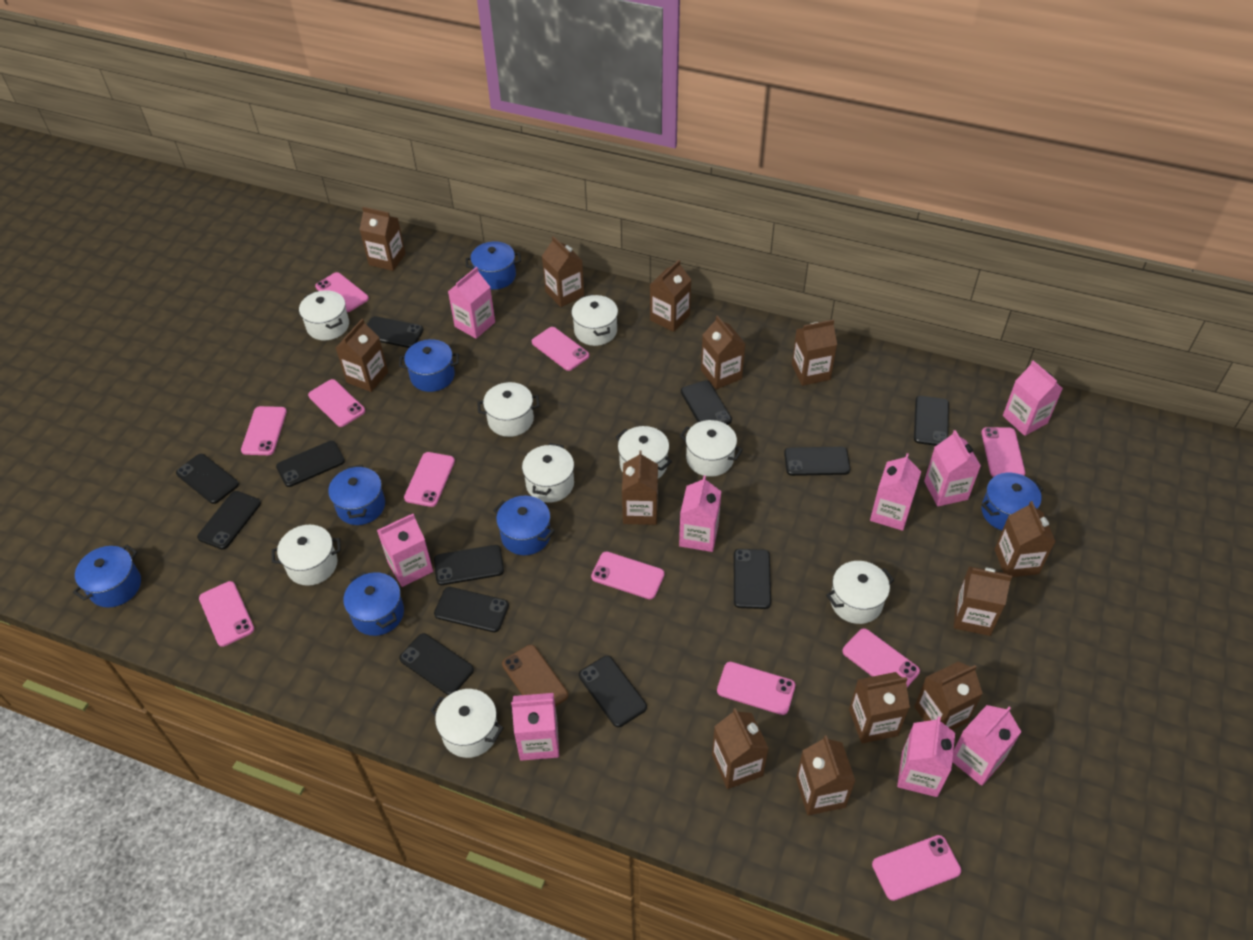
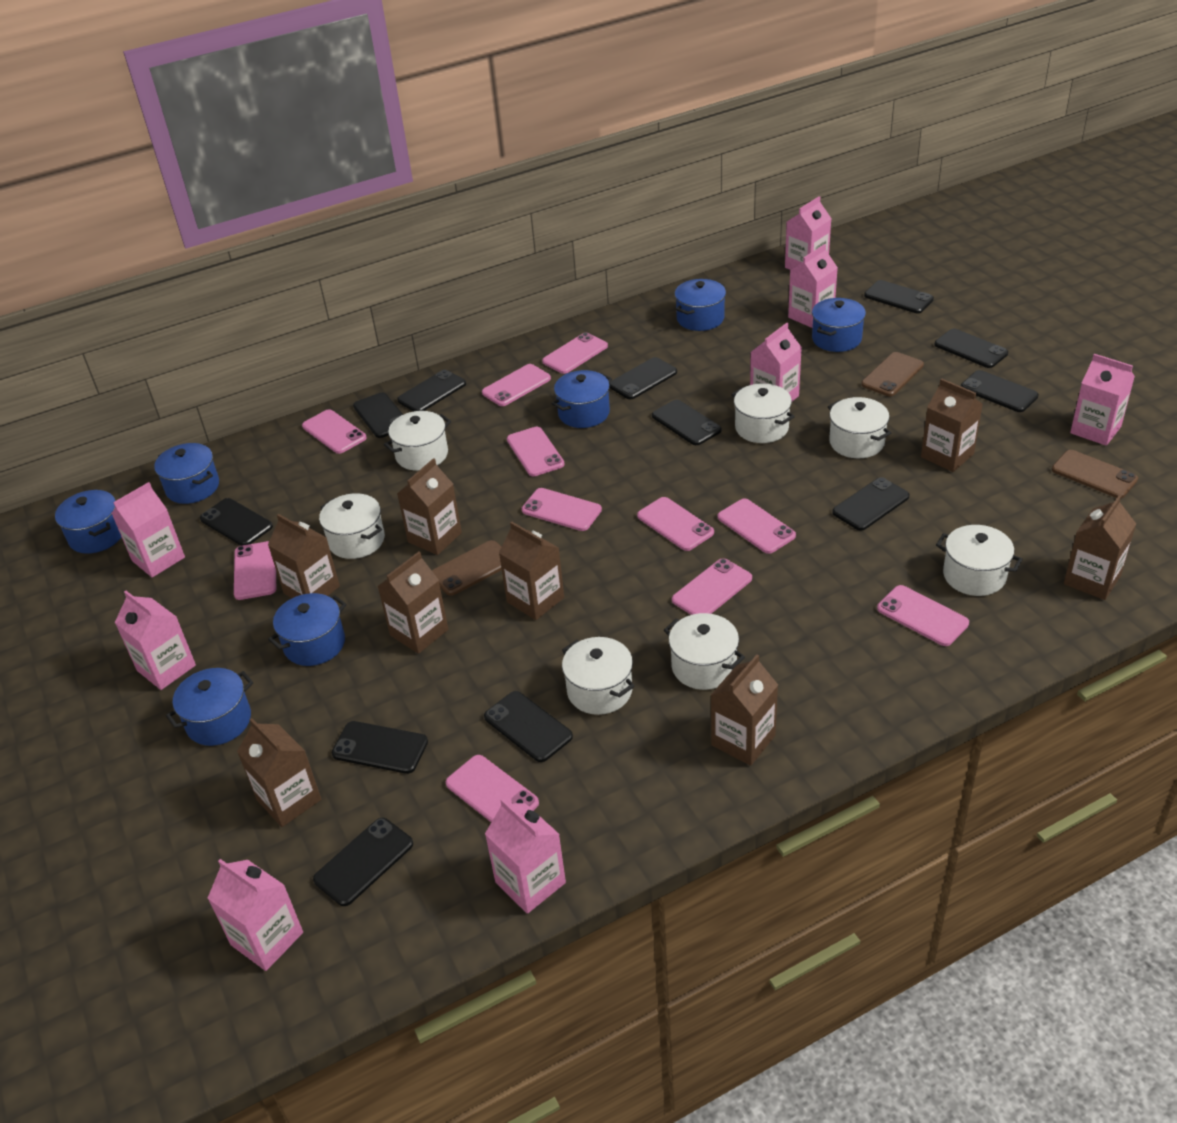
brown carton: 13 -> 8
brown phone: 1 -> 3
pink carton: 9 -> 8
white pot: 9 -> 7

